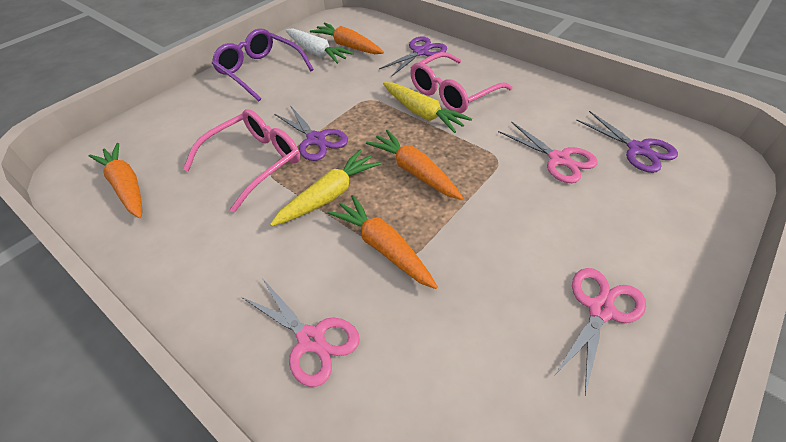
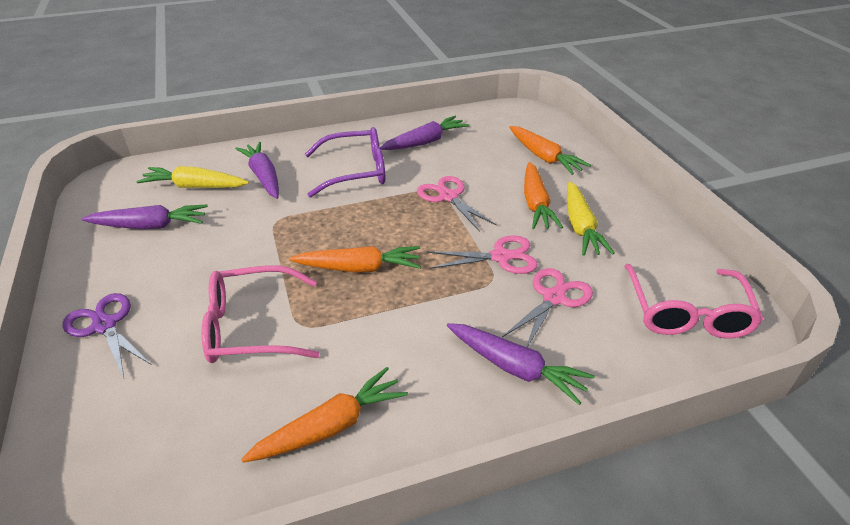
purple carrot: 0 -> 4
purple scissors: 3 -> 1
white carrot: 1 -> 0

